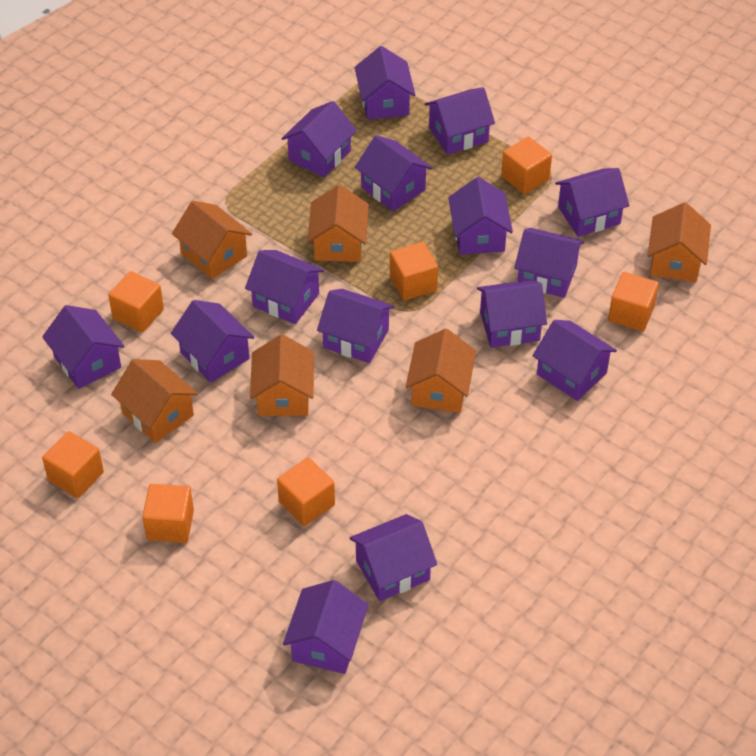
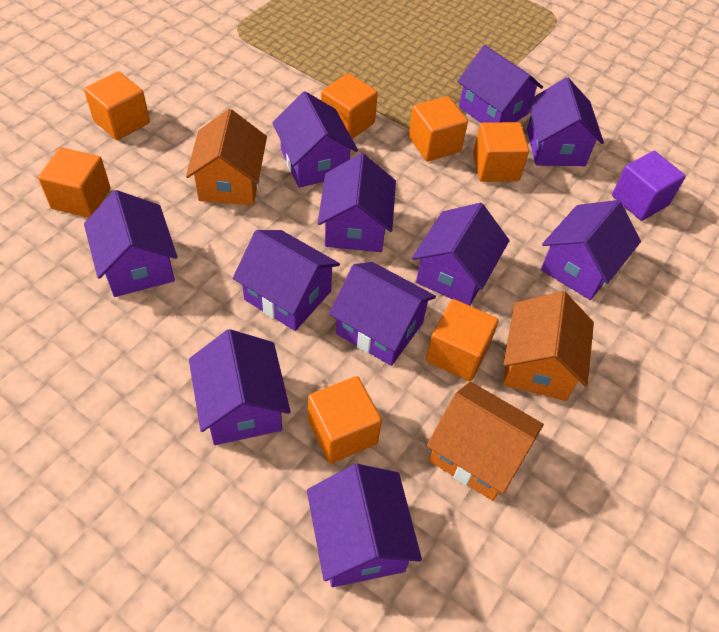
orange house: 6 -> 3
purple cube: 0 -> 1
purple house: 15 -> 11

